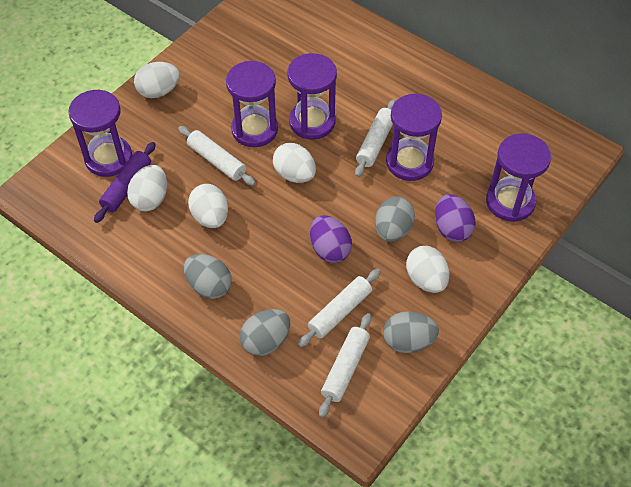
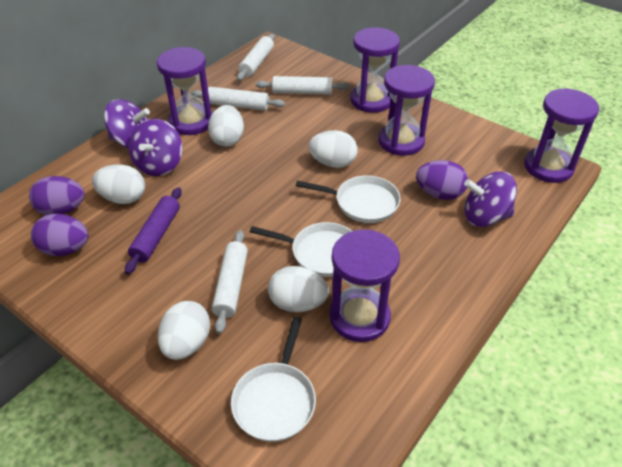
grey egg: 4 -> 0
purple egg: 2 -> 3
purple spinning top: 0 -> 3
white pan: 0 -> 3

